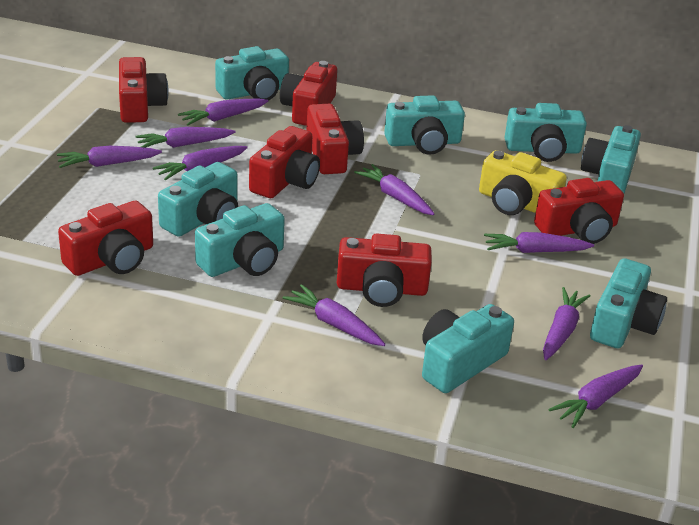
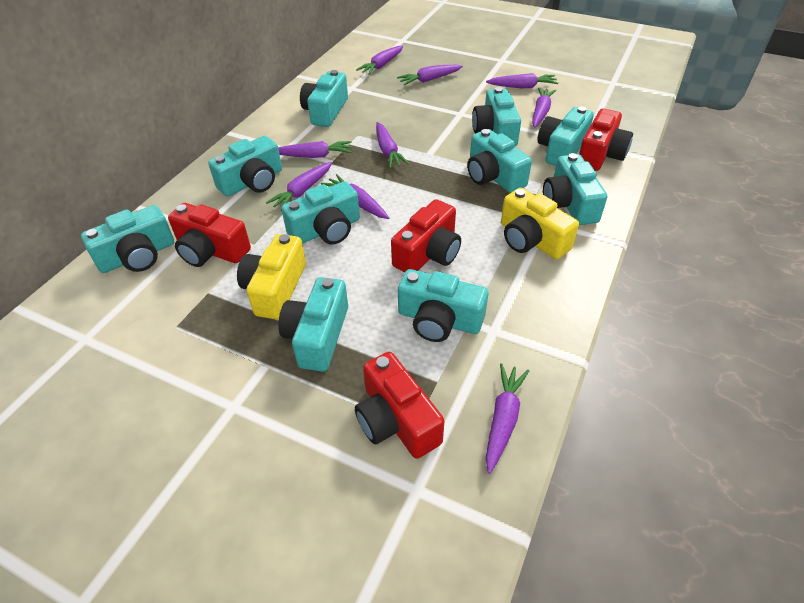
red camera: 7 -> 4
turquoise camera: 8 -> 10
yellow camera: 1 -> 2

